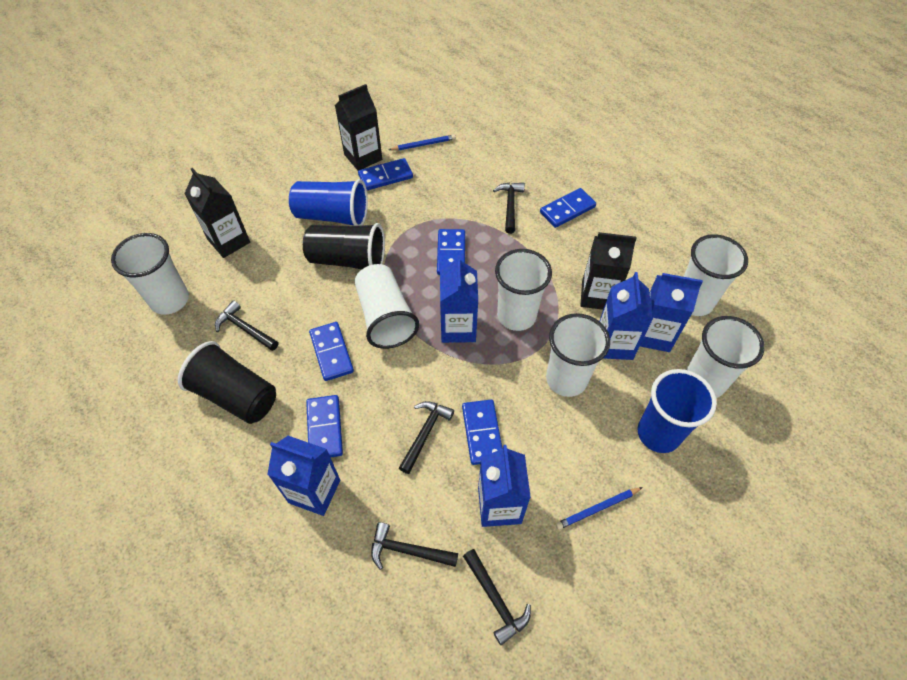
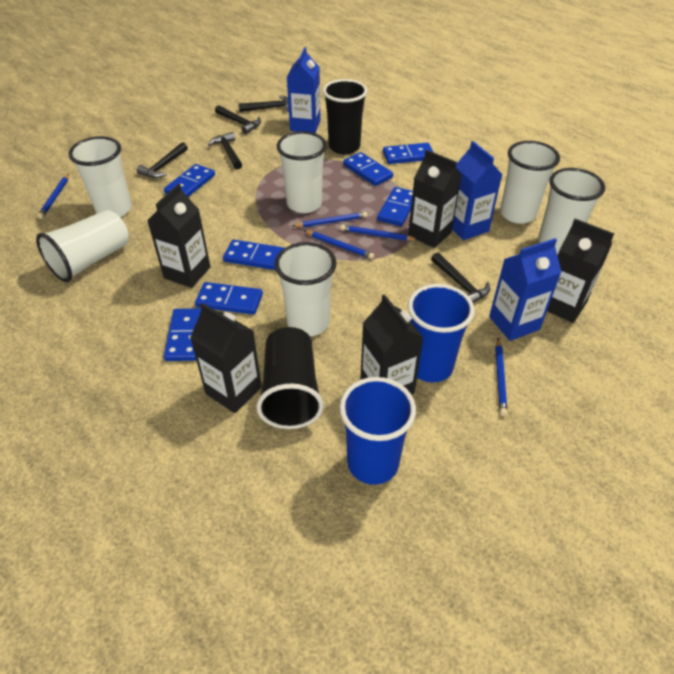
black carton: 3 -> 5
blue carton: 5 -> 3
blue domino: 6 -> 7
blue pencil: 2 -> 5

